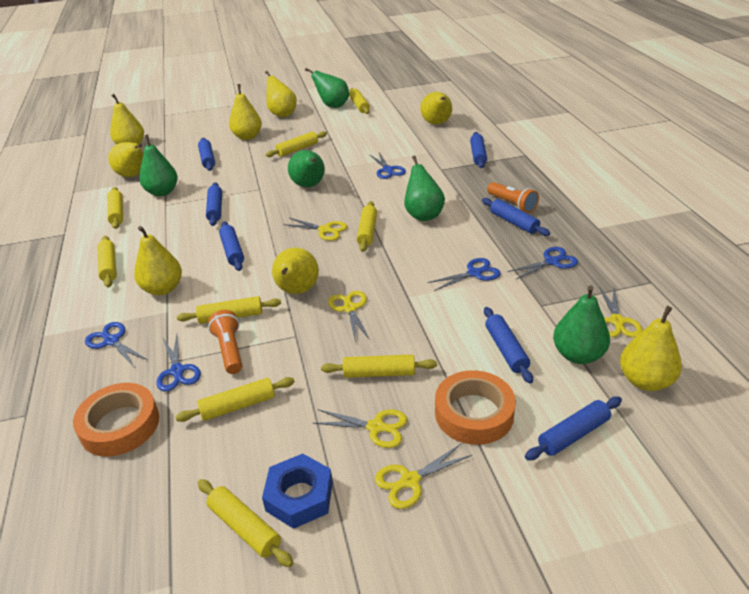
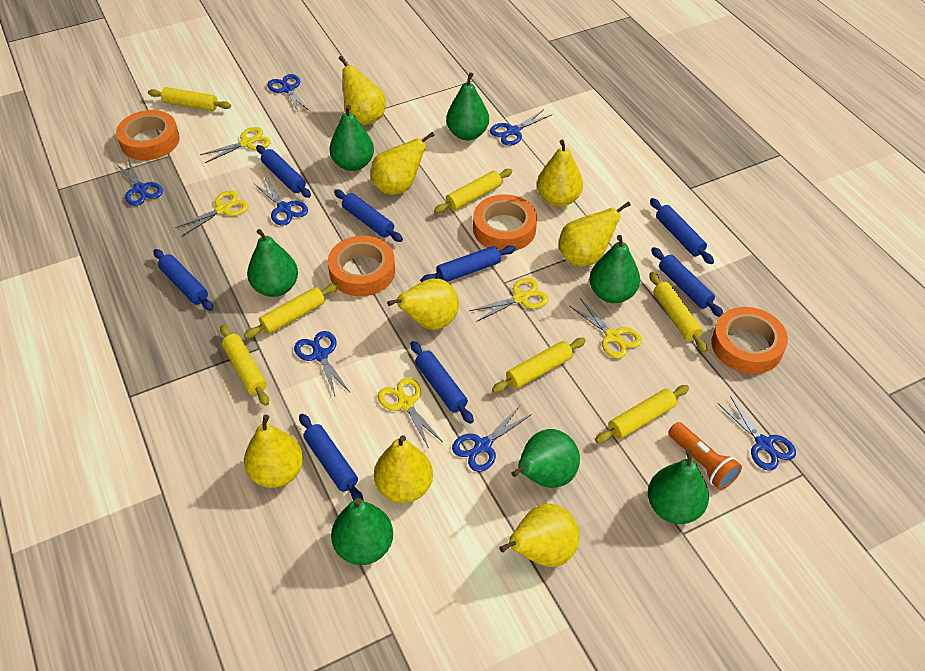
blue nut: 1 -> 0
blue rolling pin: 7 -> 8
blue scissors: 5 -> 7
green pear: 5 -> 7
orange flashlight: 2 -> 1
orange tape: 2 -> 4
yellow rolling pin: 9 -> 7

